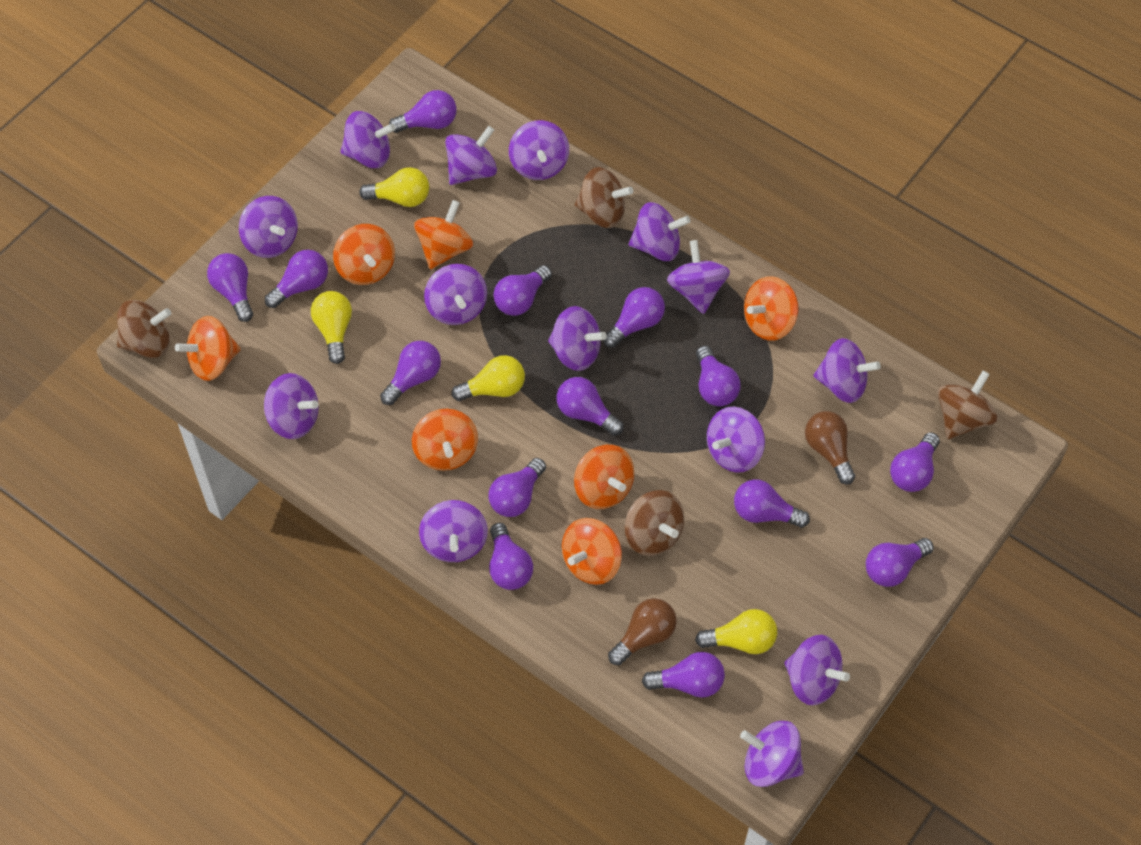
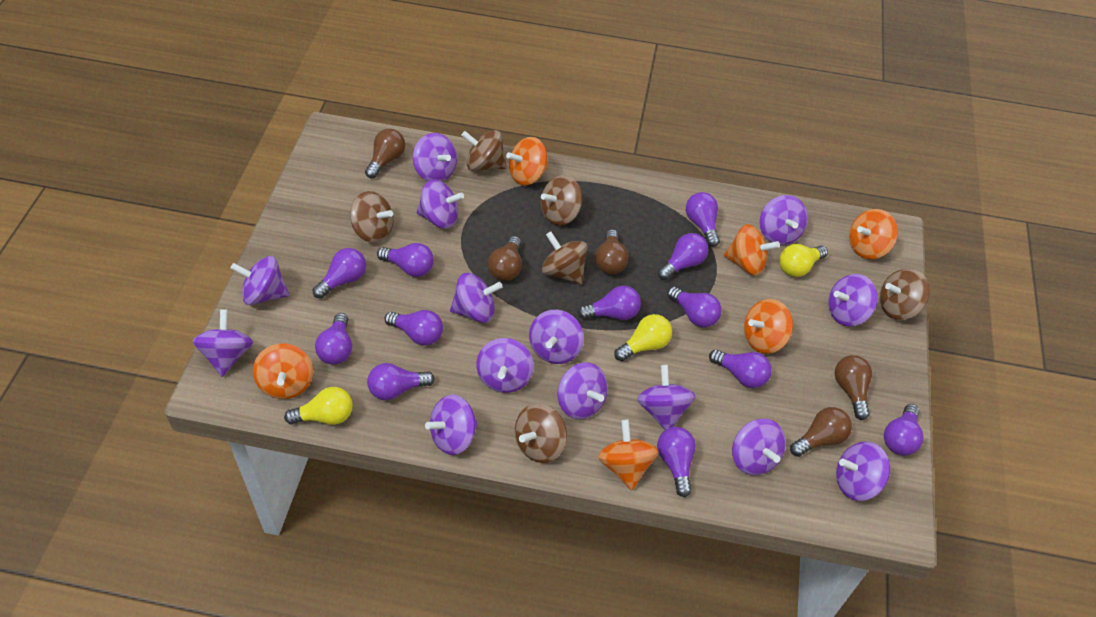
brown light bulb: 2 -> 5
brown spinning top: 4 -> 6
orange spinning top: 7 -> 6
purple light bulb: 14 -> 12
yellow light bulb: 4 -> 3

